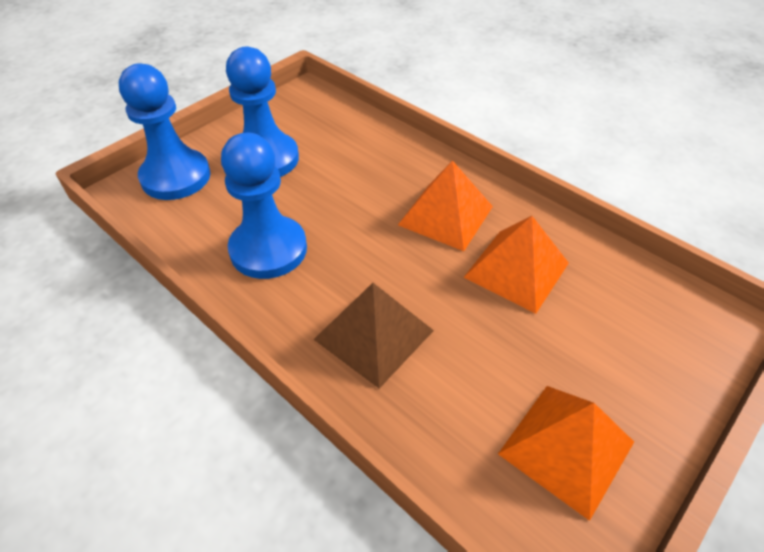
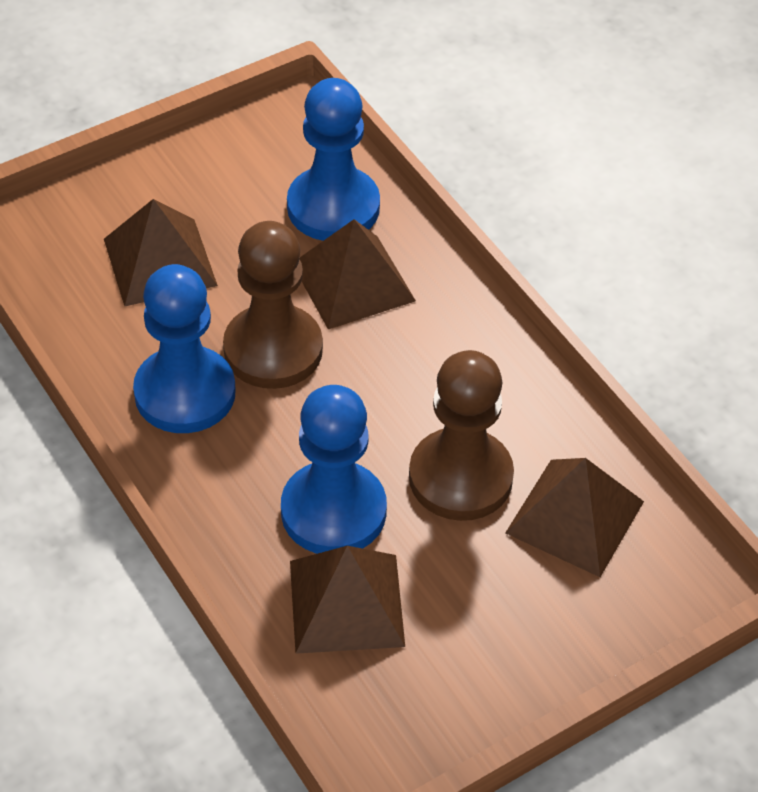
brown pawn: 0 -> 2
brown pyramid: 1 -> 4
orange pyramid: 3 -> 0

